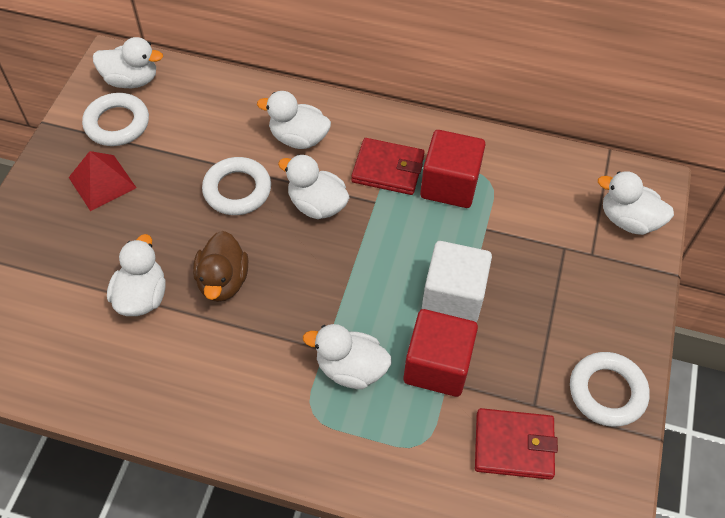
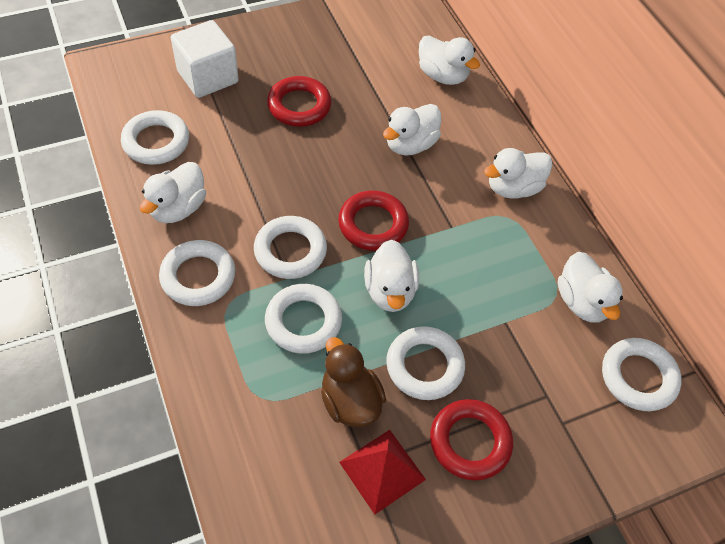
red cube: 2 -> 0
red ring: 0 -> 3
red wallet: 2 -> 0
white ring: 3 -> 6

